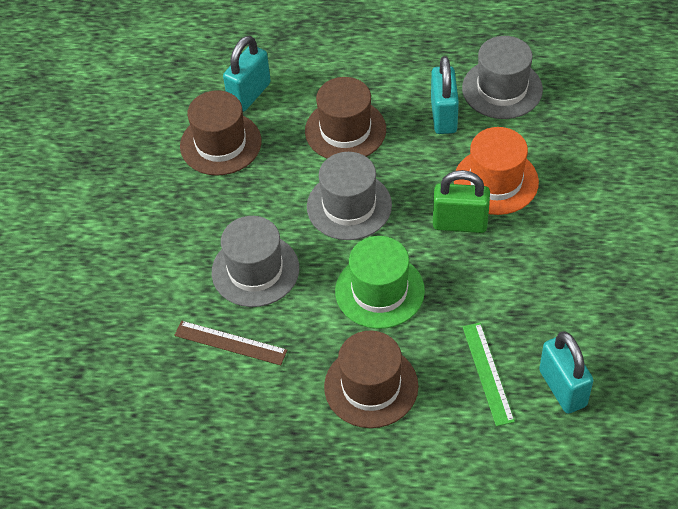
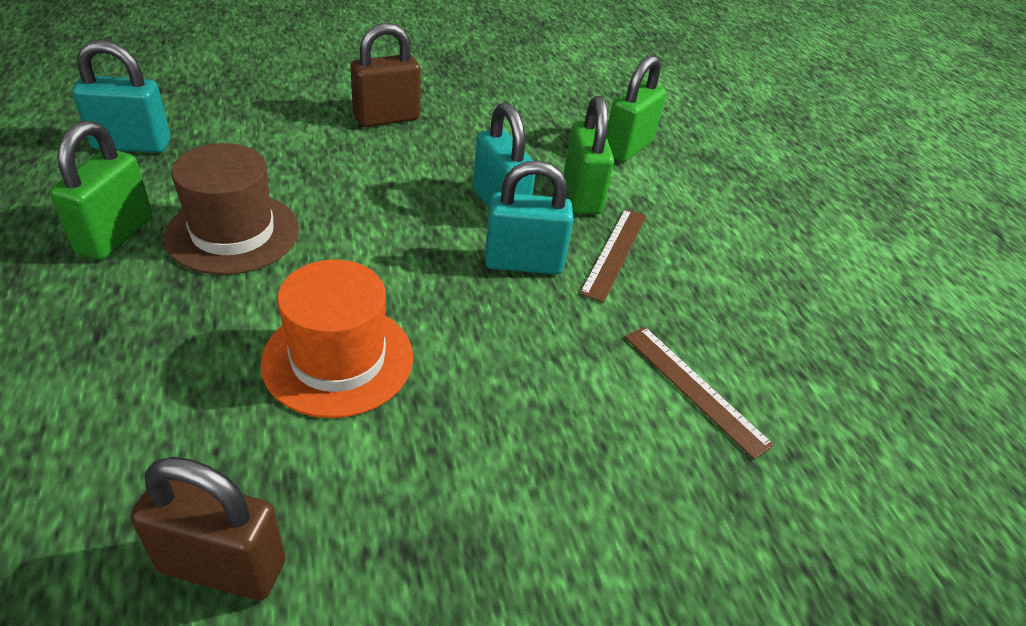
brown hat: 3 -> 1
brown padlock: 0 -> 2
brown ruler: 1 -> 2
green hat: 1 -> 0
green padlock: 1 -> 3
green ruler: 1 -> 0
grey hat: 3 -> 0

